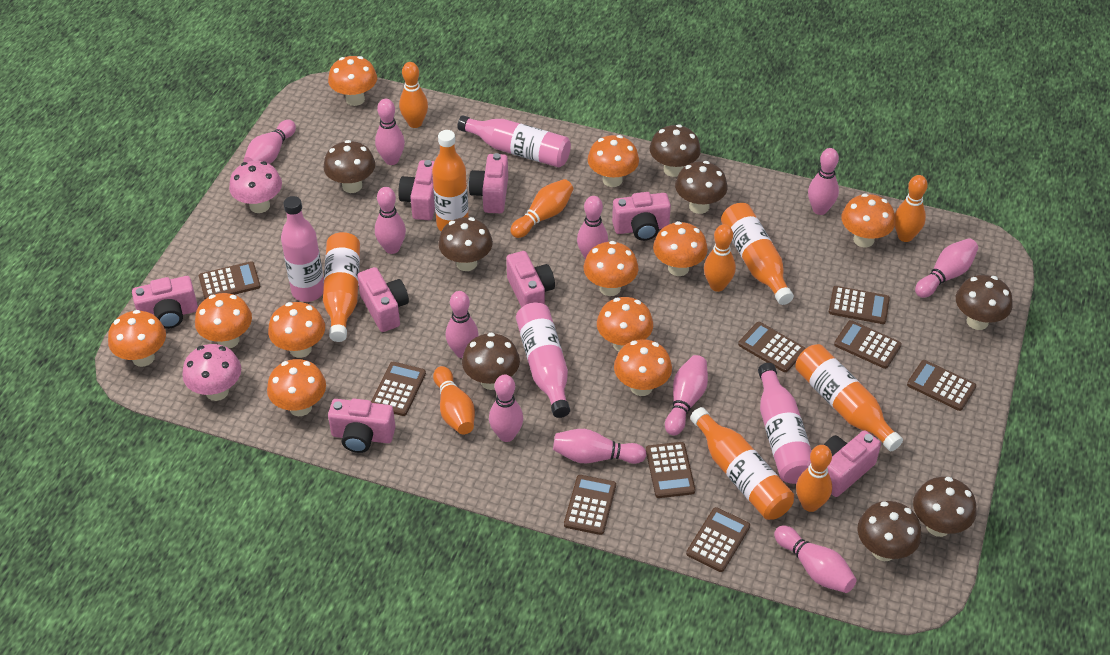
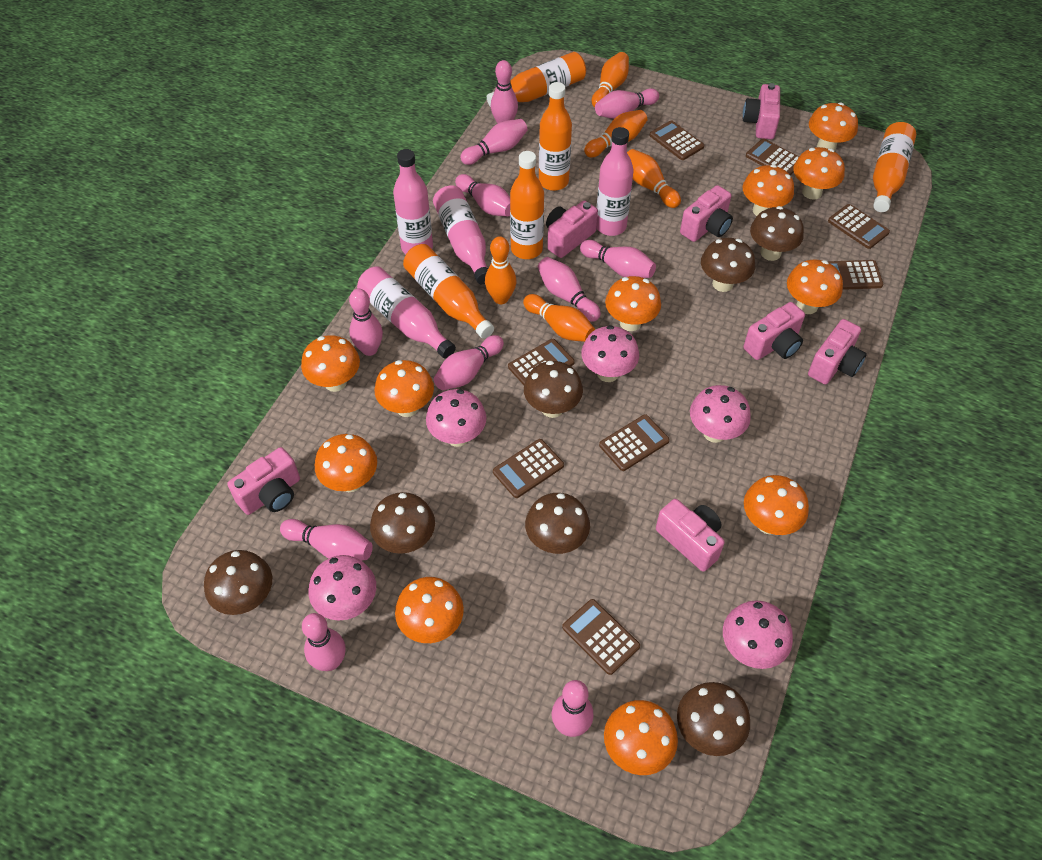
brown calculator: 9 -> 8
brown mushroom: 8 -> 7
orange bowling pin: 6 -> 5
pink camera: 8 -> 7
pink mushroom: 2 -> 5

